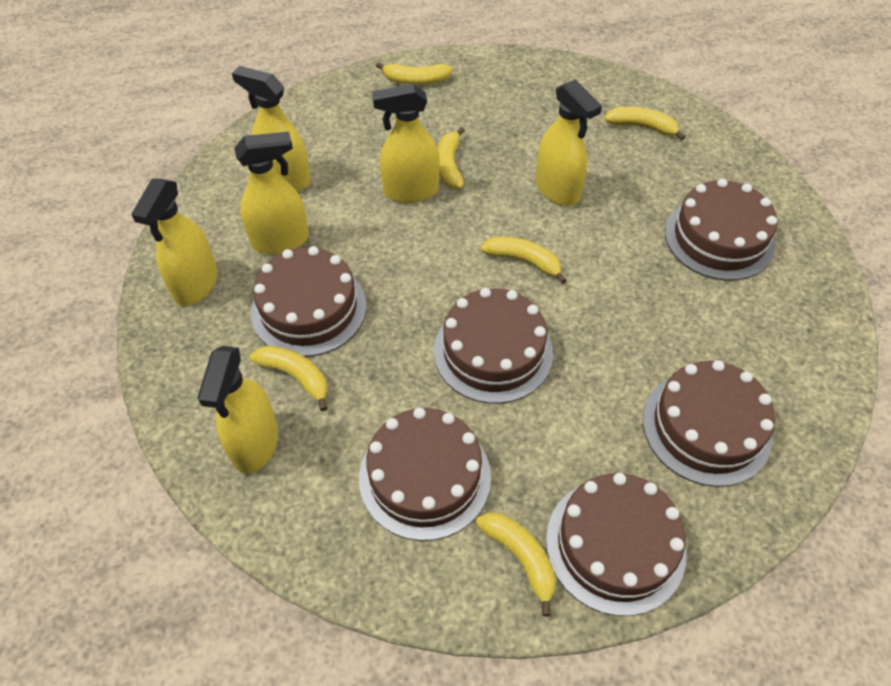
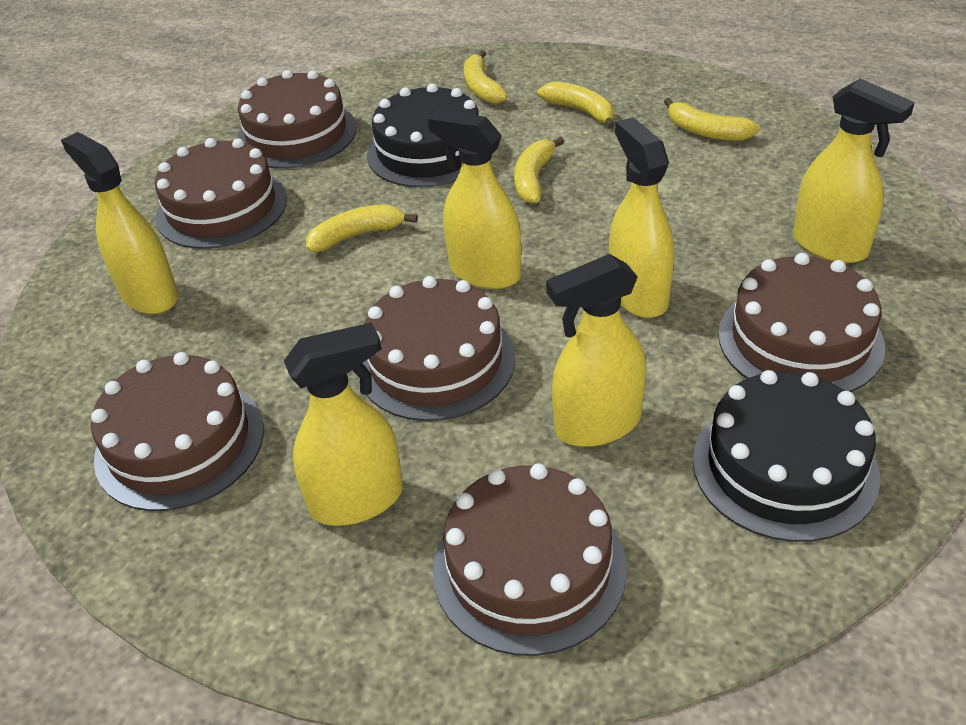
black cake: 0 -> 2
yellow banana: 6 -> 5

